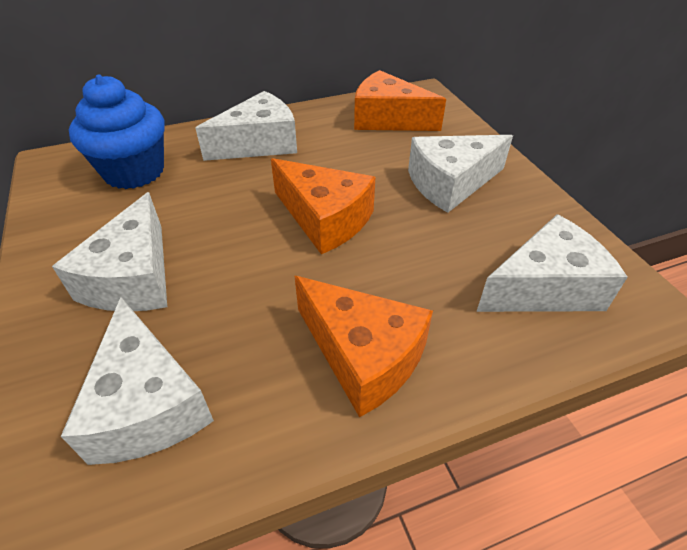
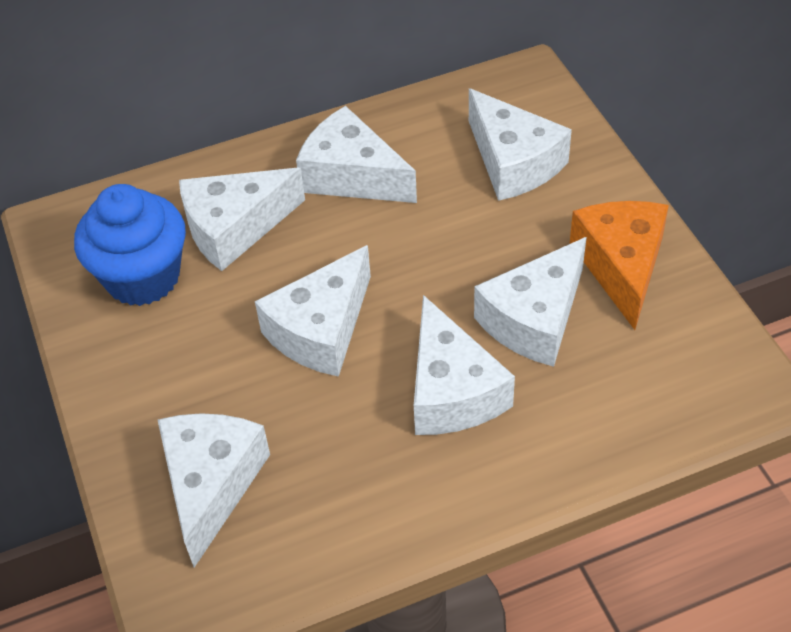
orange cheese: 3 -> 1
white cheese: 5 -> 7

